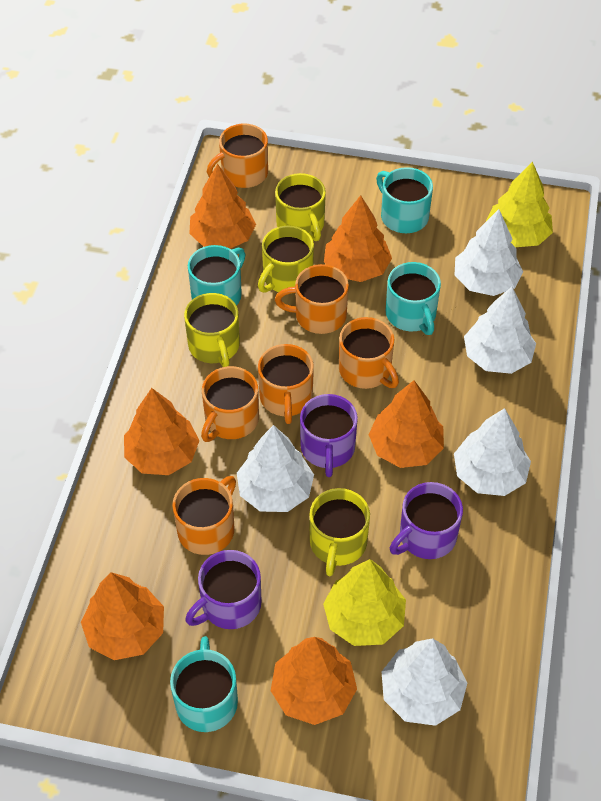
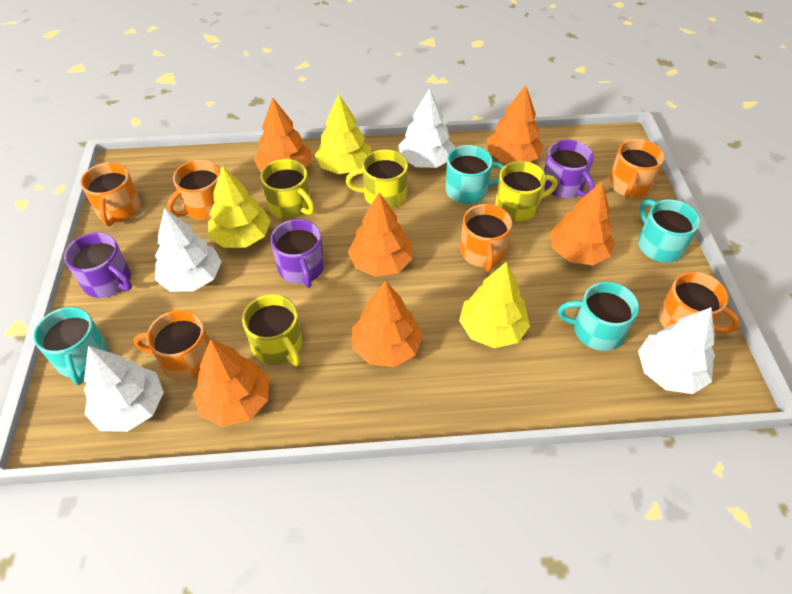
white tree: 5 -> 4
yellow tree: 2 -> 3

